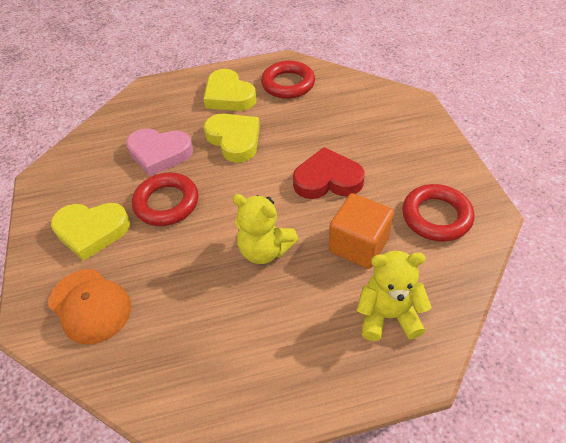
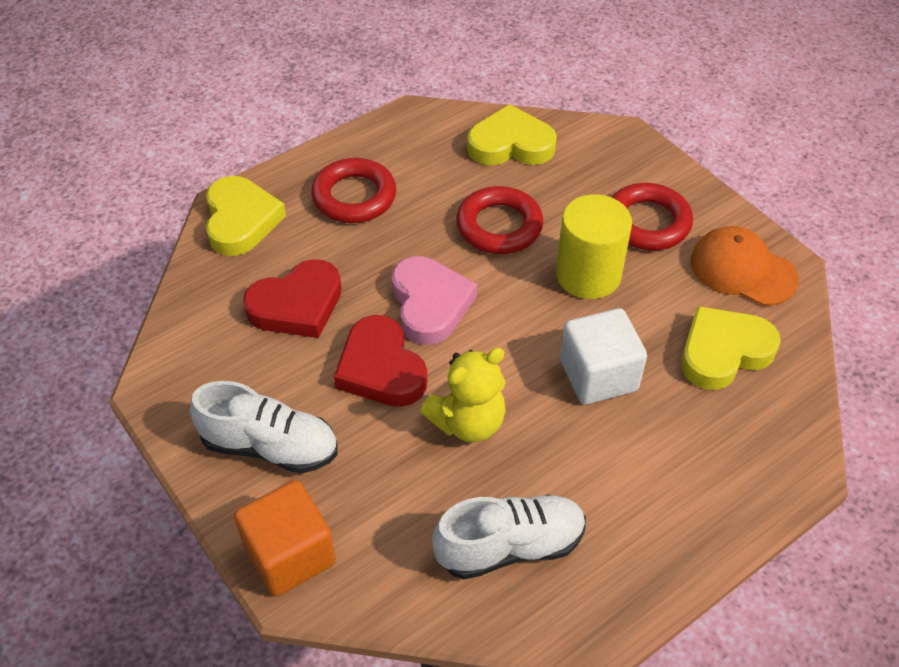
red heart: 1 -> 2
white cube: 0 -> 1
white shoe: 0 -> 2
yellow cylinder: 0 -> 1
yellow teddy bear: 2 -> 1

